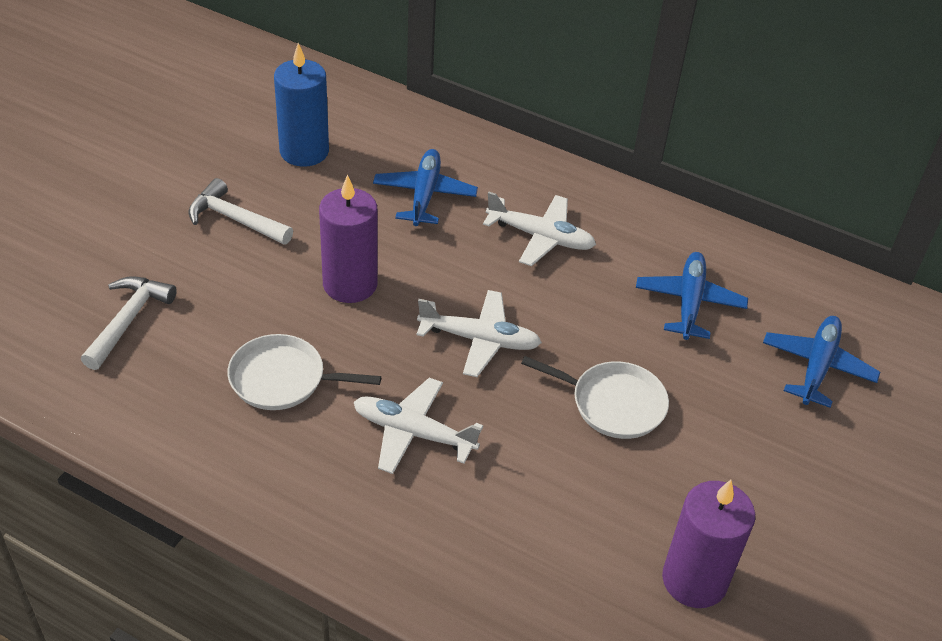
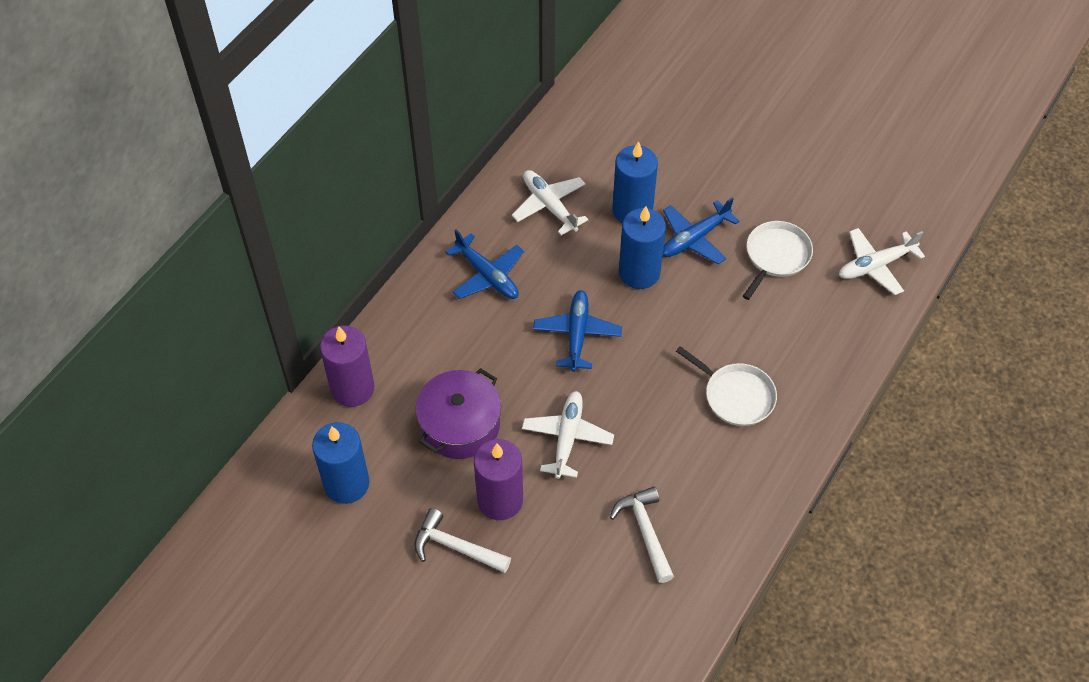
blue candle: 1 -> 3
purple pot: 0 -> 1

